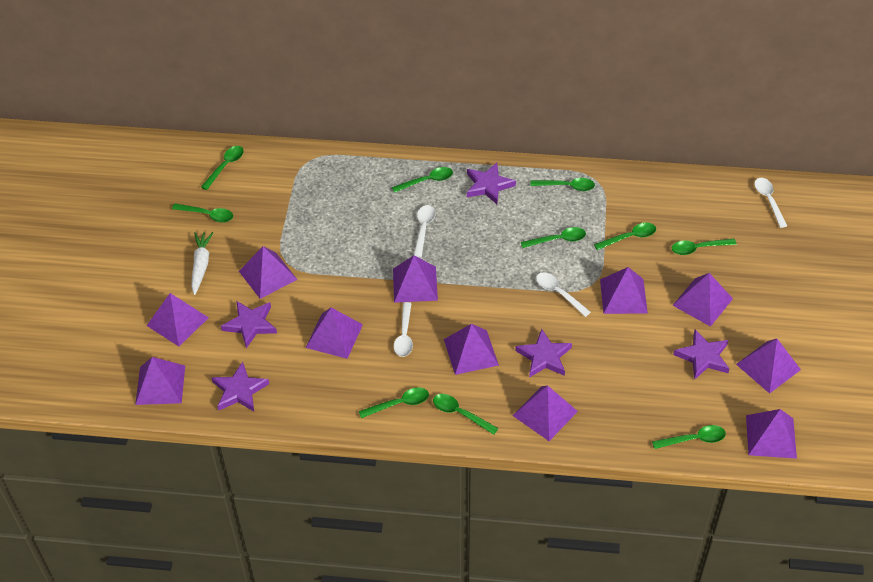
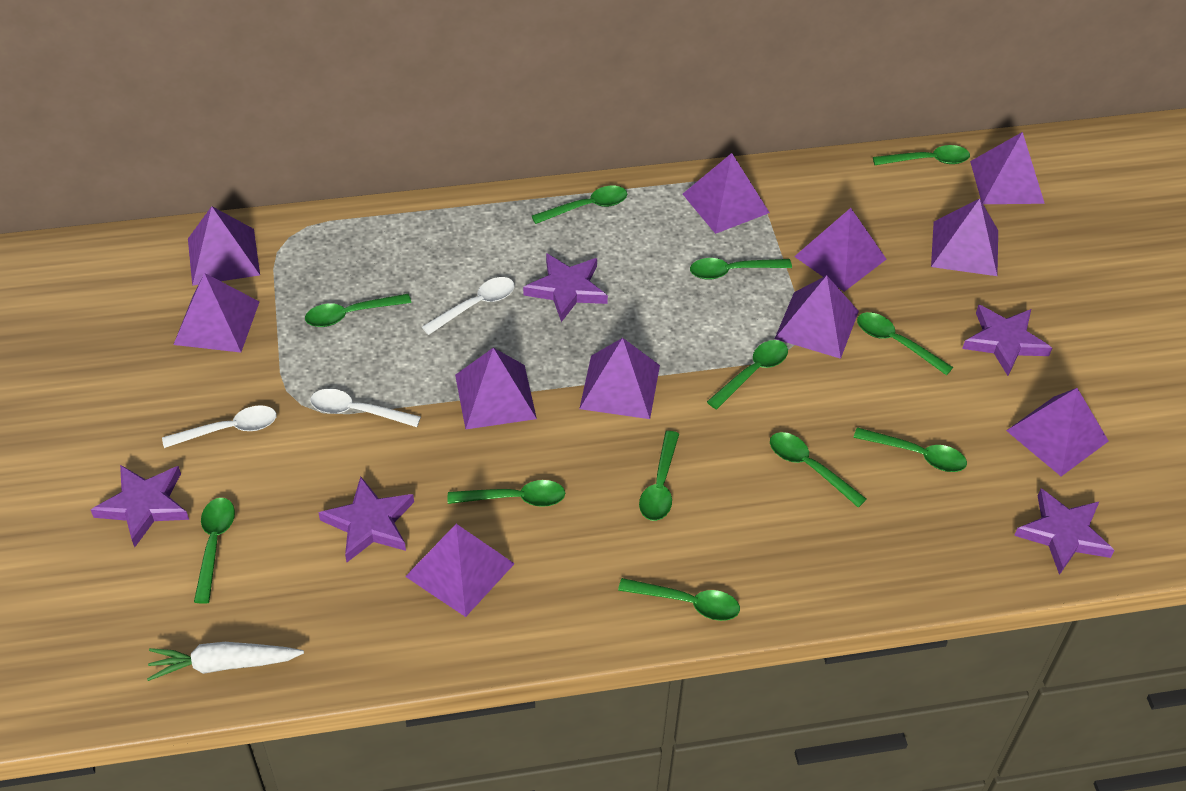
green spoon: 10 -> 12
white spoon: 4 -> 3

